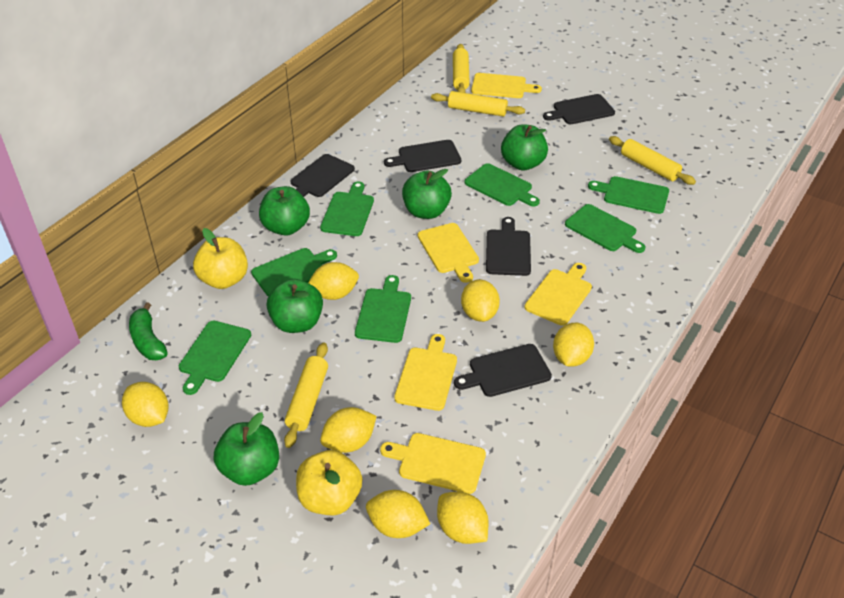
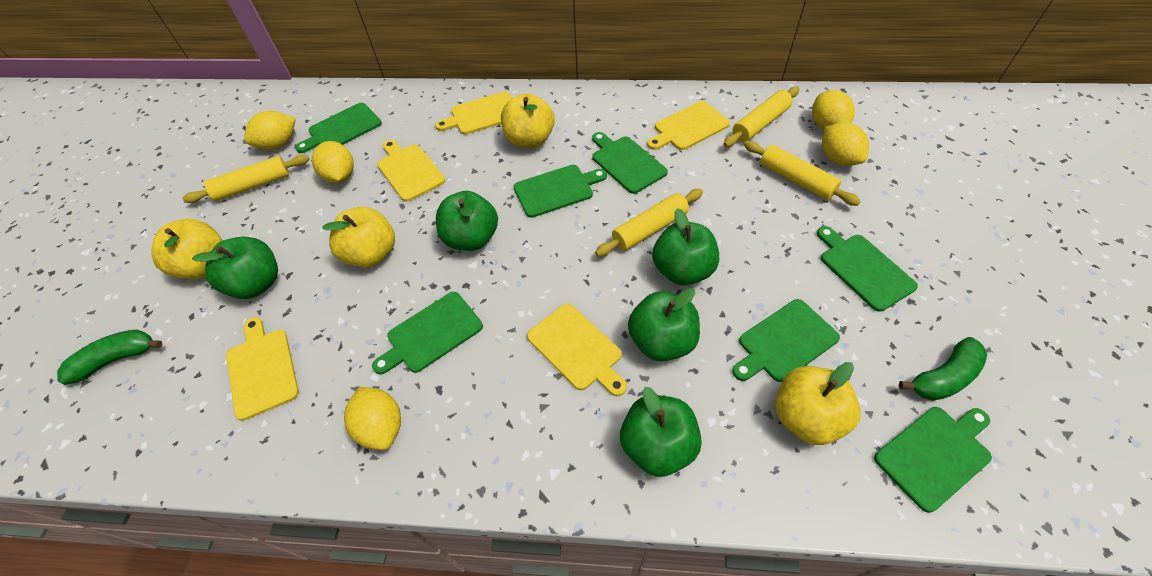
black cutting board: 5 -> 0
green banana: 1 -> 2
yellow apple: 2 -> 4
yellow lemon: 7 -> 5

